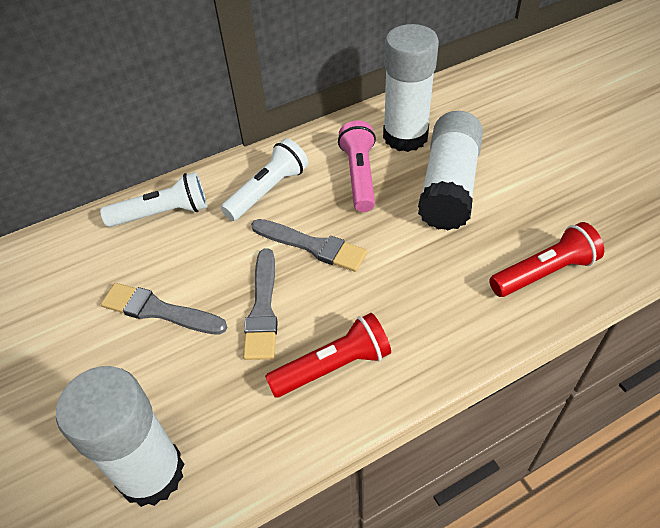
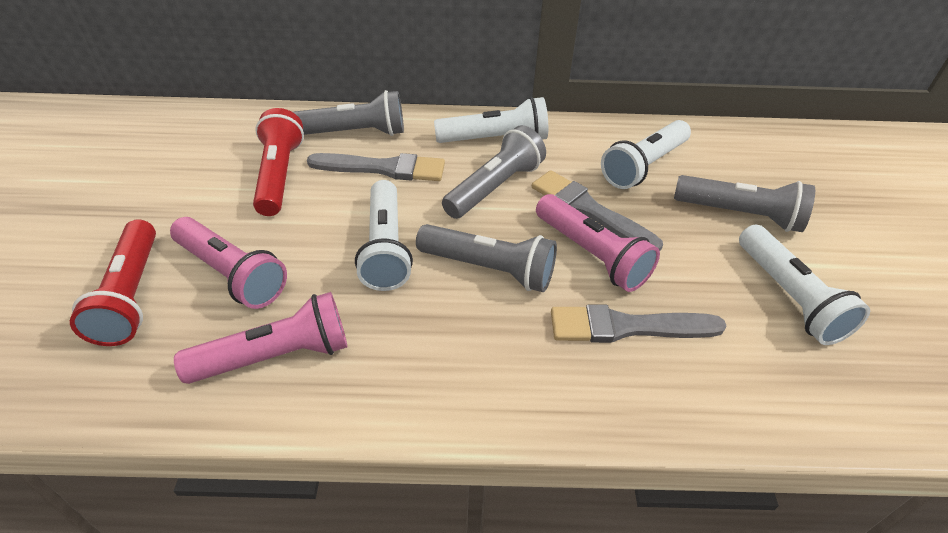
grey flashlight: 0 -> 4
pink flashlight: 1 -> 3
white flashlight: 2 -> 4
white glue stick: 3 -> 0

